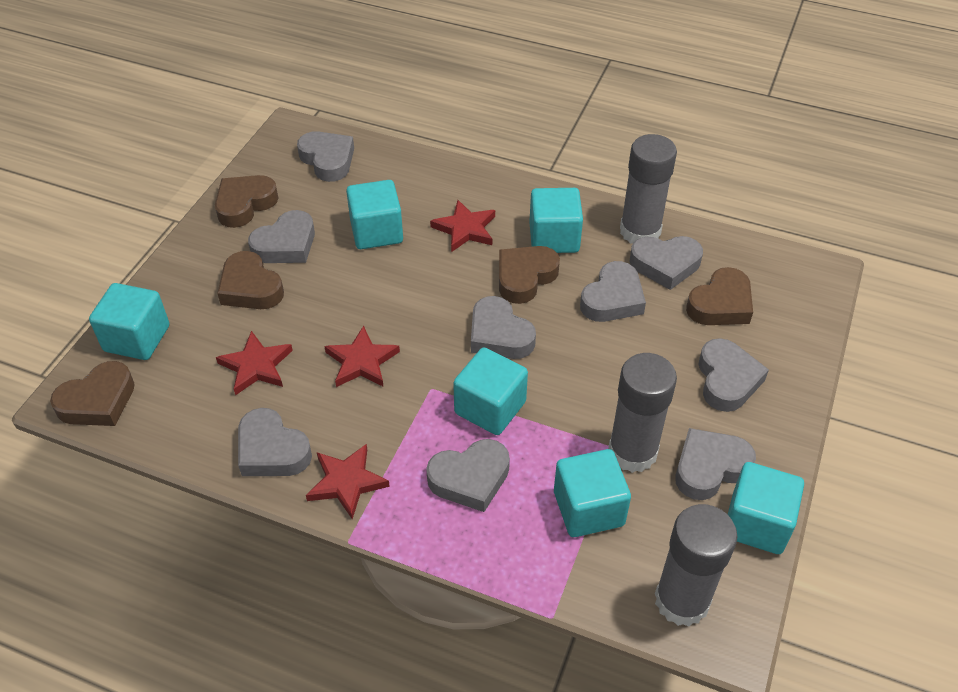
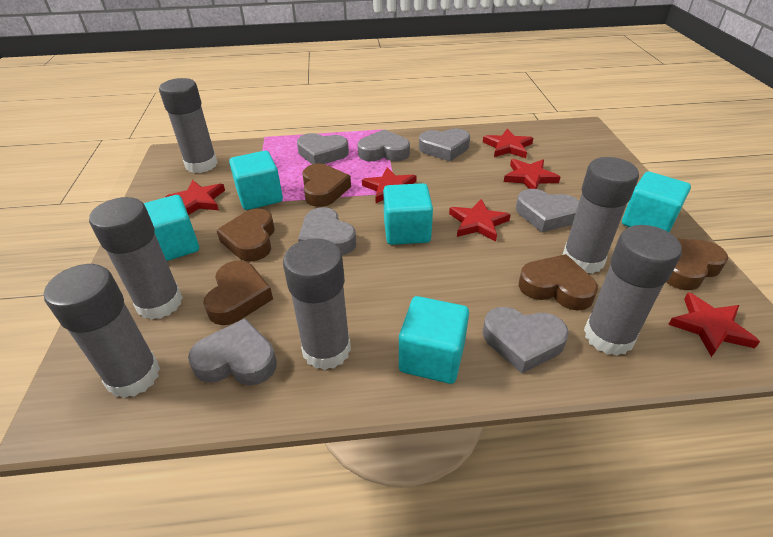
grey glue stick: 3 -> 6
grey heart: 9 -> 7
red star: 4 -> 6
turquoise cube: 6 -> 5

